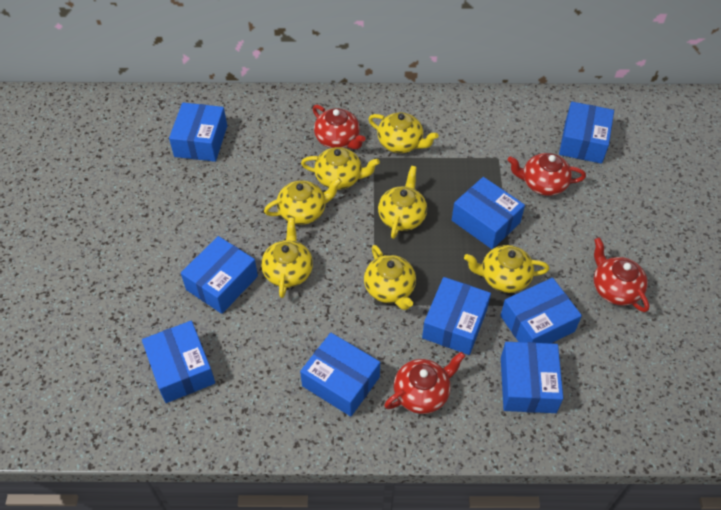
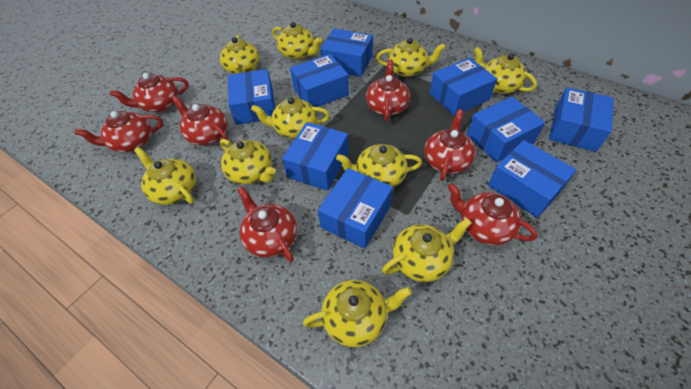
red teapot: 4 -> 7
yellow teapot: 7 -> 10

